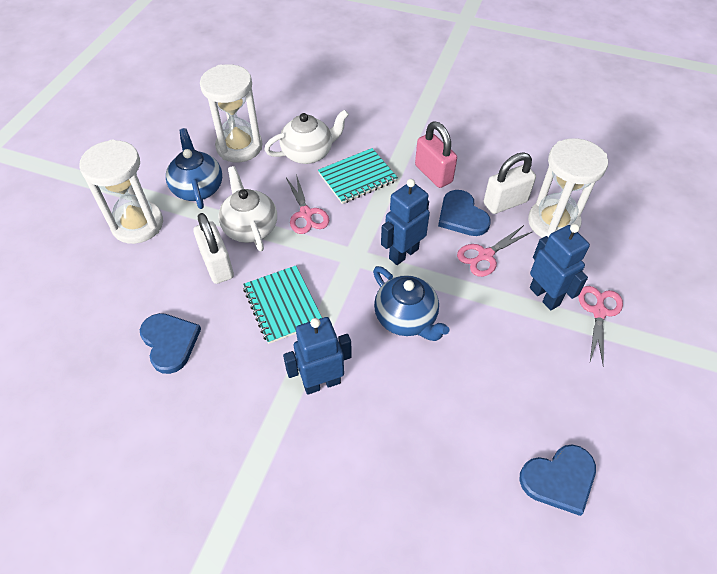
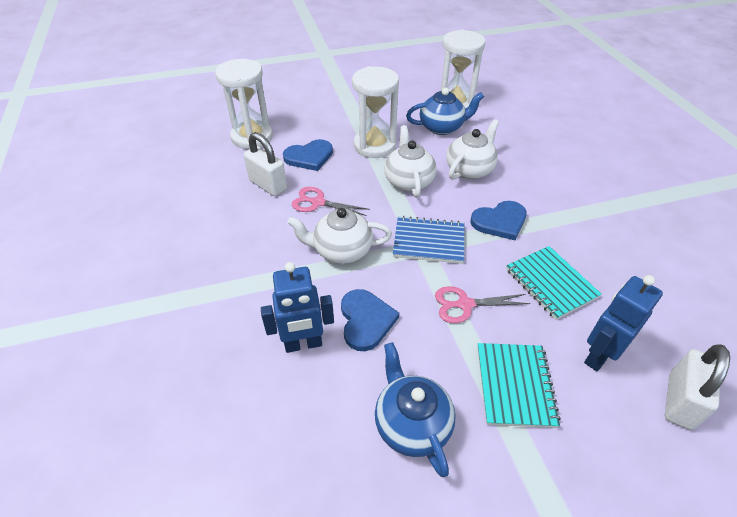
blue notebook: 0 -> 1
blue robot: 3 -> 2
pink padlock: 1 -> 0
pink scissors: 3 -> 2
white teapot: 2 -> 3

